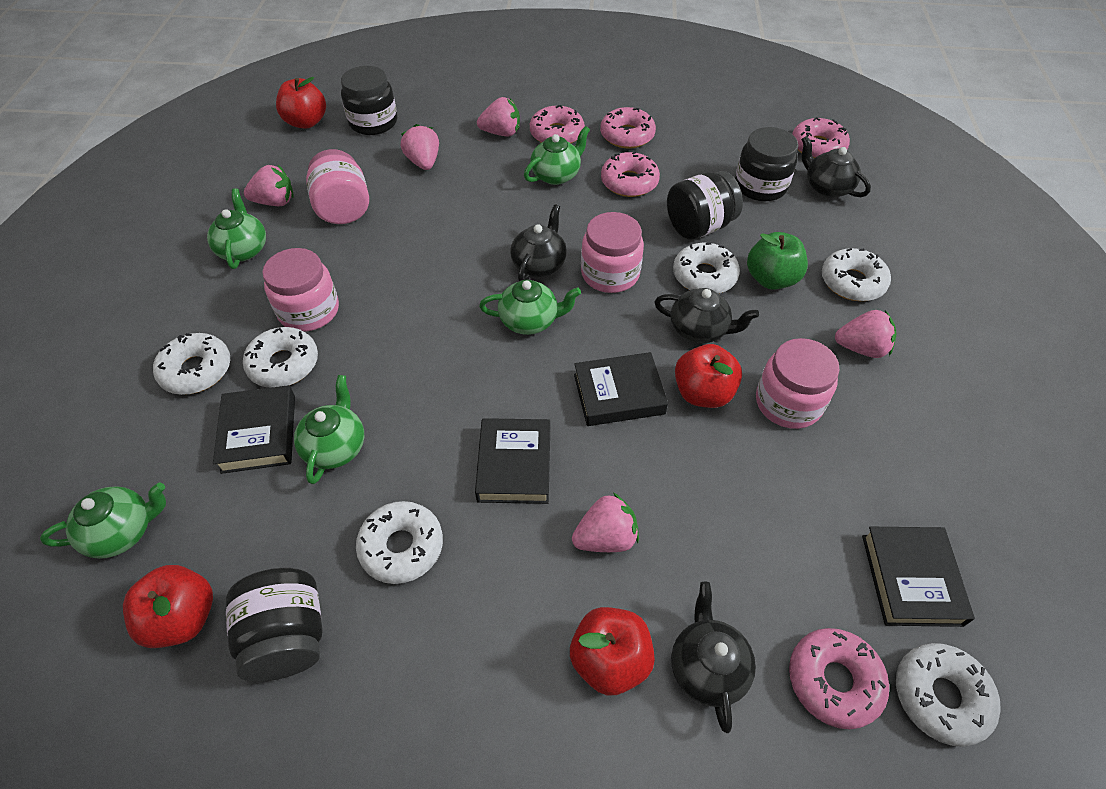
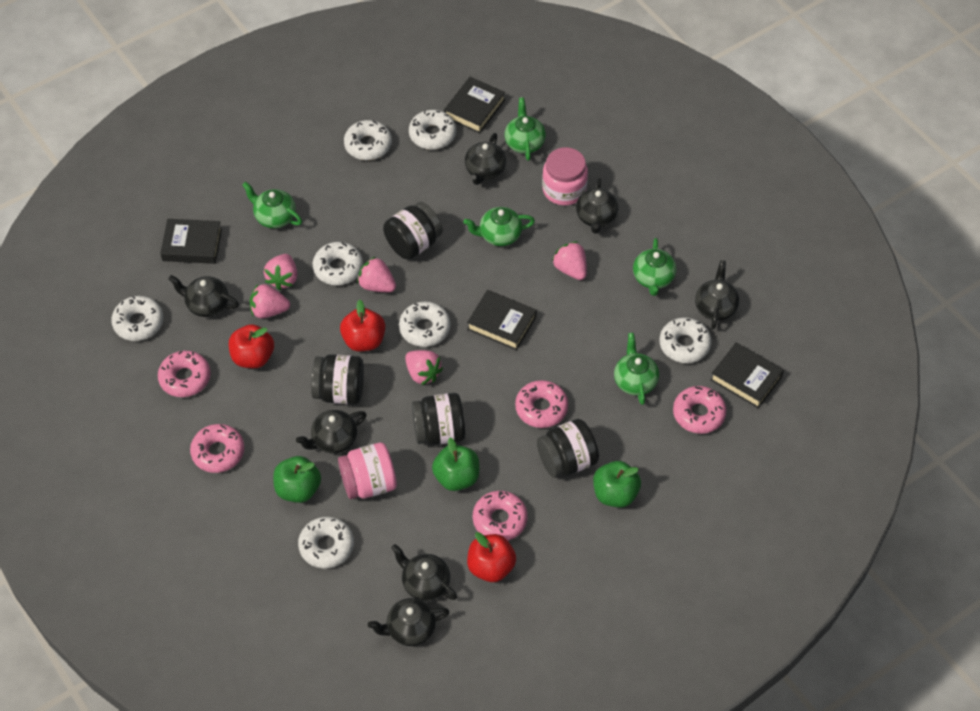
black teapot: 4 -> 7
green apple: 1 -> 3
pink jar: 4 -> 2
red apple: 4 -> 3
white donut: 6 -> 7

